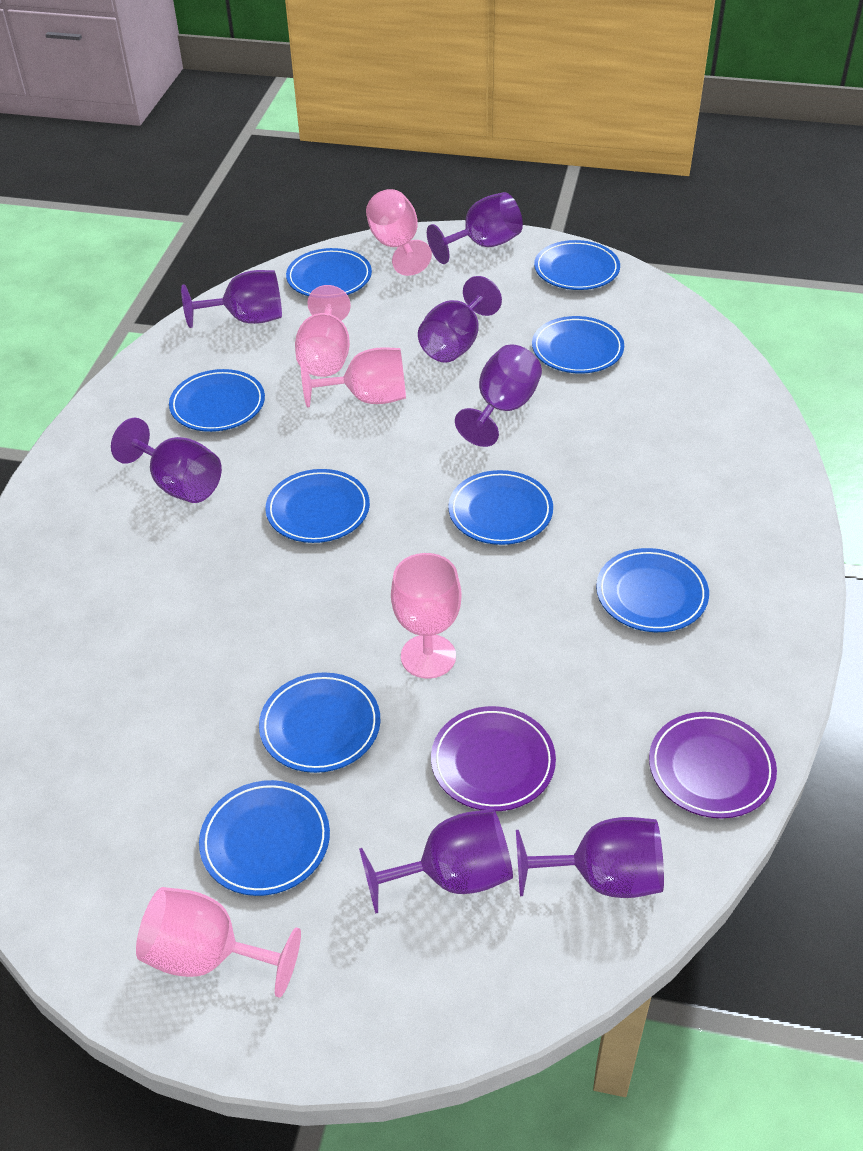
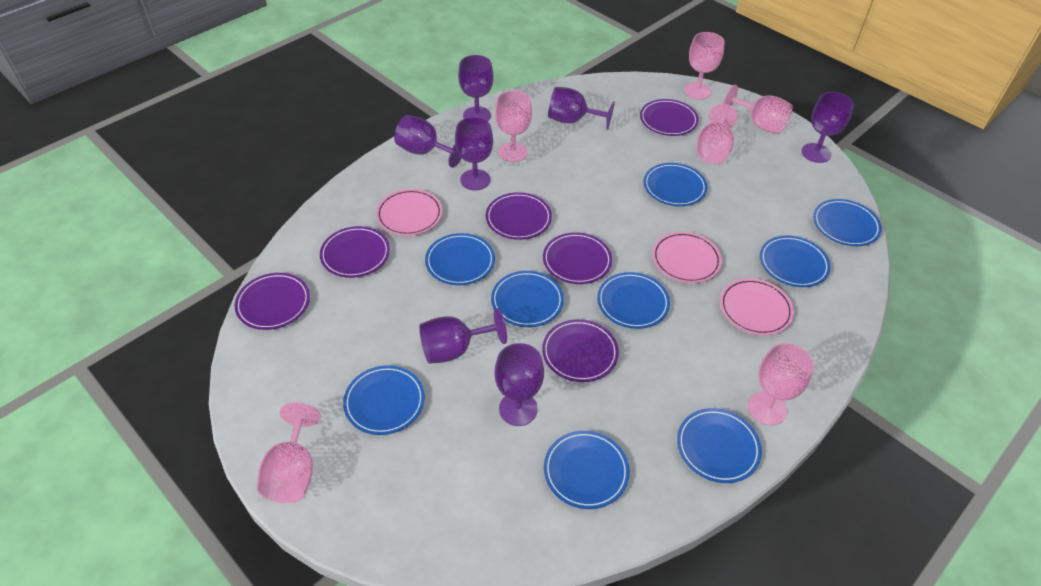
pink goblet: 5 -> 6
pink plate: 0 -> 3
purple plate: 2 -> 6

